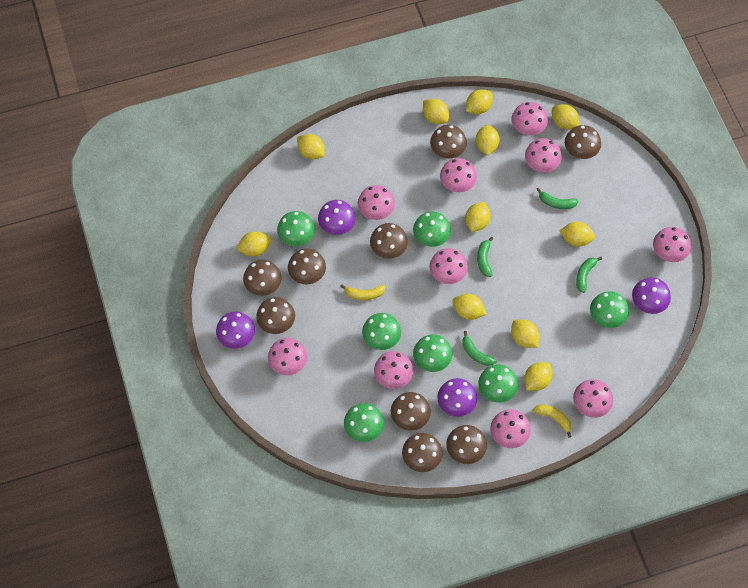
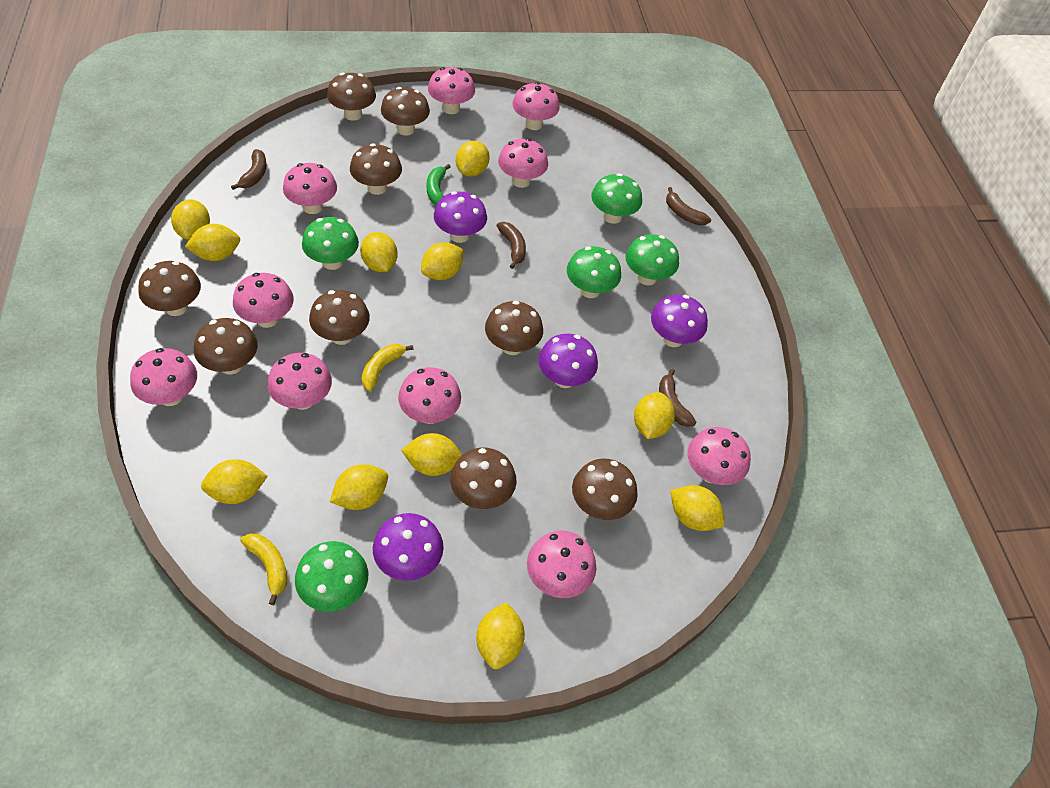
brown banana: 0 -> 4
green banana: 4 -> 1
green mushroom: 7 -> 5

